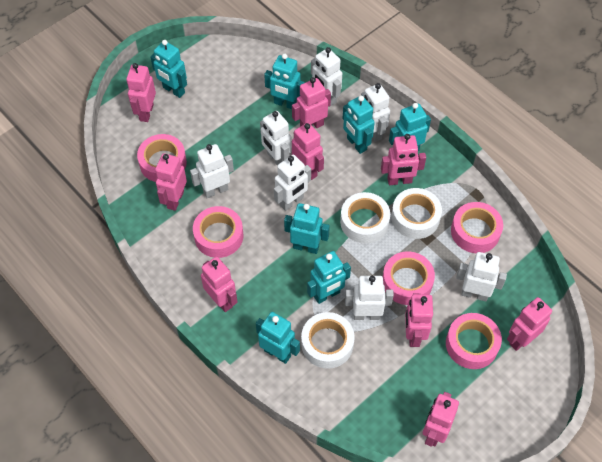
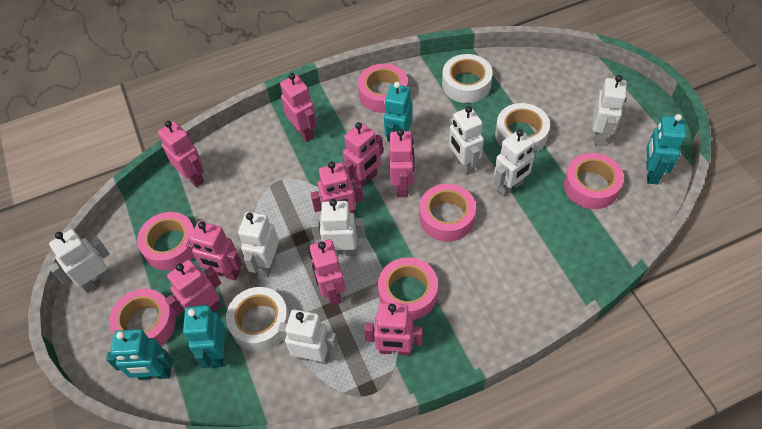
pink tape: 5 -> 6
turquoise robot: 7 -> 4

